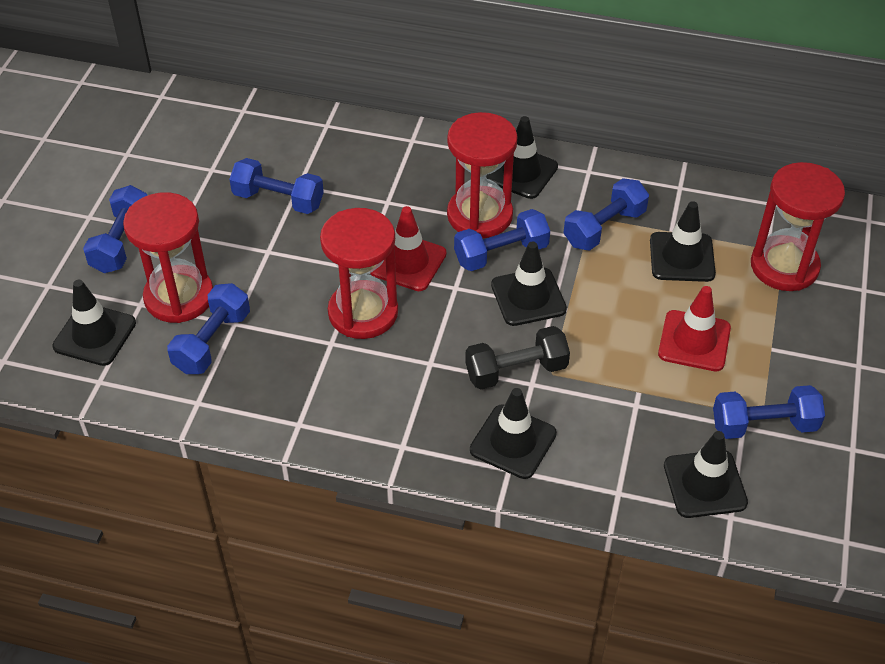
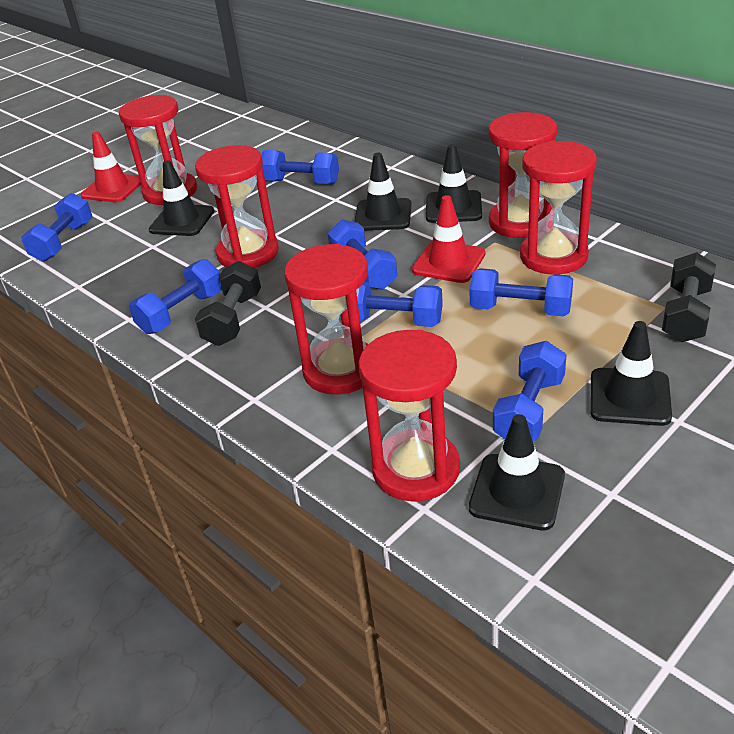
black dumbbell: 1 -> 2
black traffic cone: 6 -> 5
blue dumbbell: 6 -> 7
red hourglass: 4 -> 6

